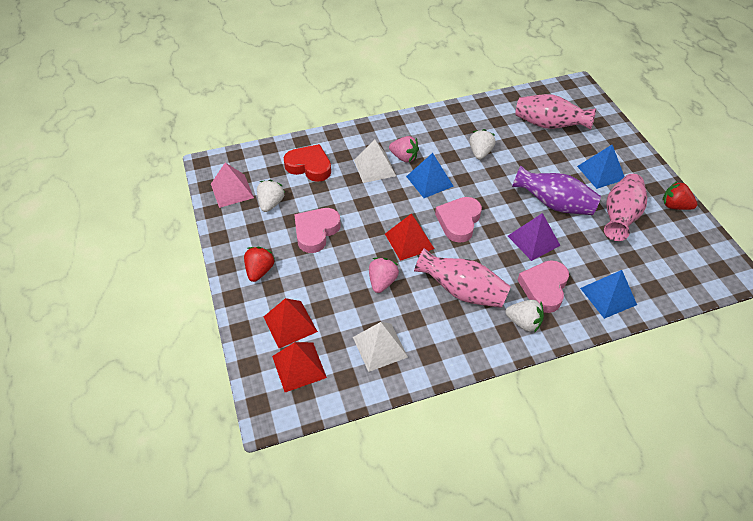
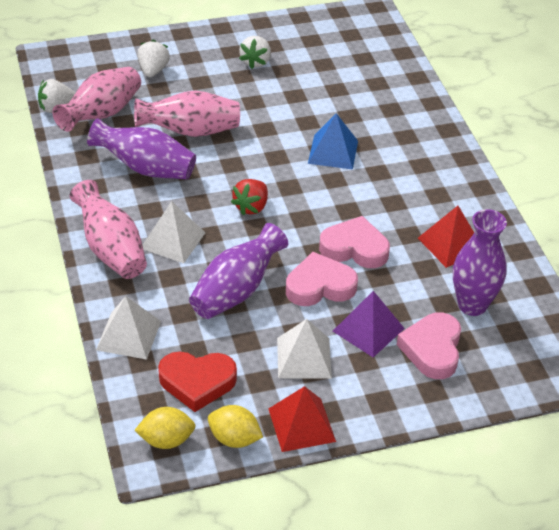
blue pyramid: 3 -> 1
pink pyramid: 1 -> 0
pink strawberry: 2 -> 0
purple vase: 1 -> 3
red pyramid: 3 -> 2
red strawberry: 2 -> 1
white pyramid: 2 -> 3
yellow lemon: 0 -> 2

